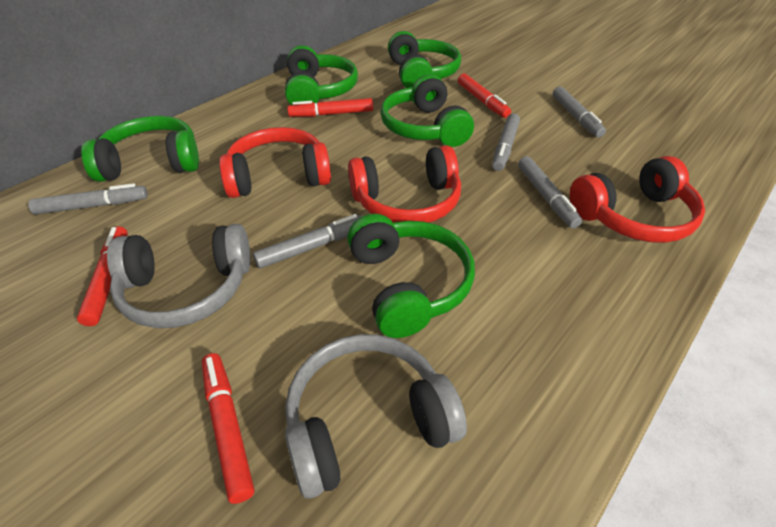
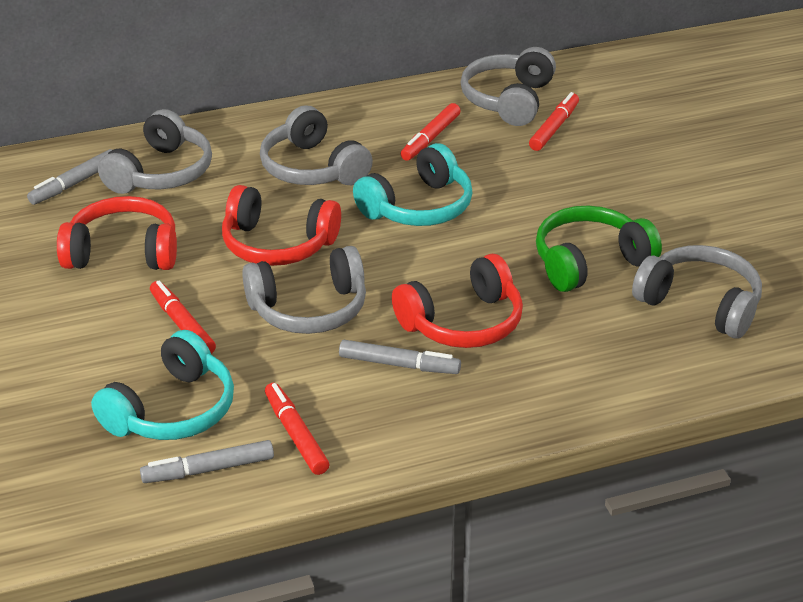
green headphones: 5 -> 1
grey headphones: 2 -> 5
grey marker: 5 -> 3
turquoise headphones: 0 -> 2

